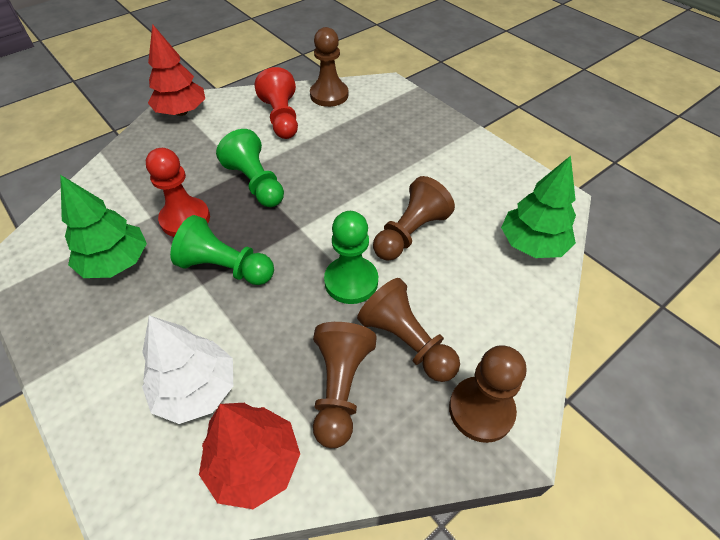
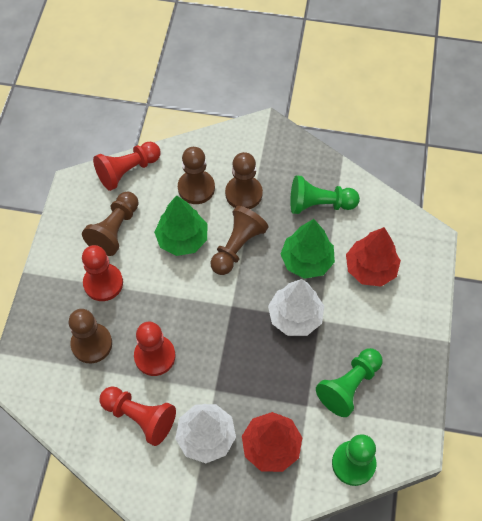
red pawn: 2 -> 4
white tree: 1 -> 2

